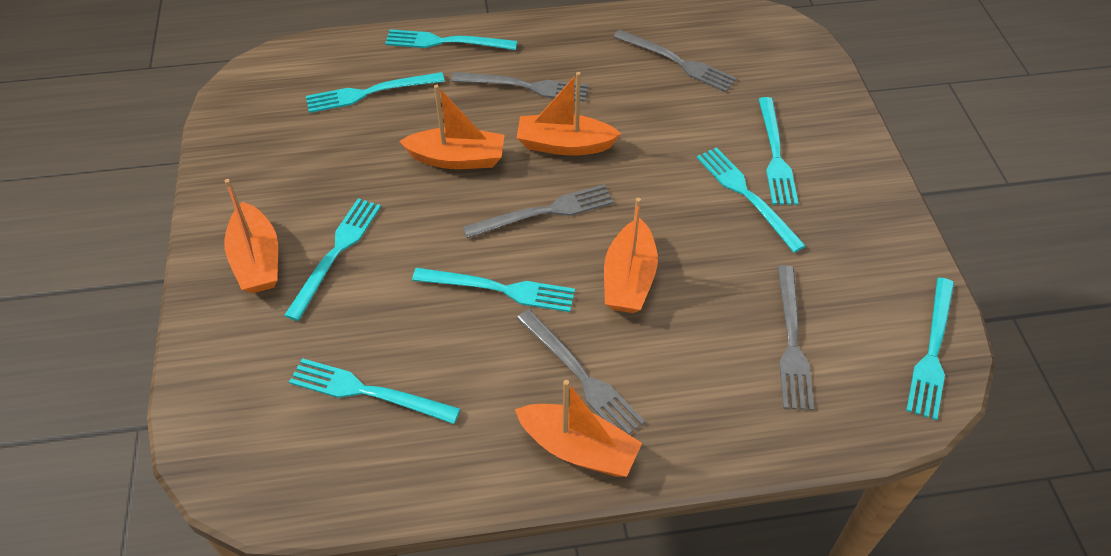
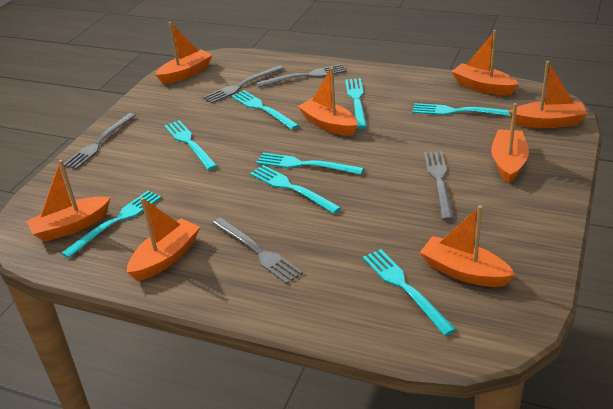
orange boat: 5 -> 8

